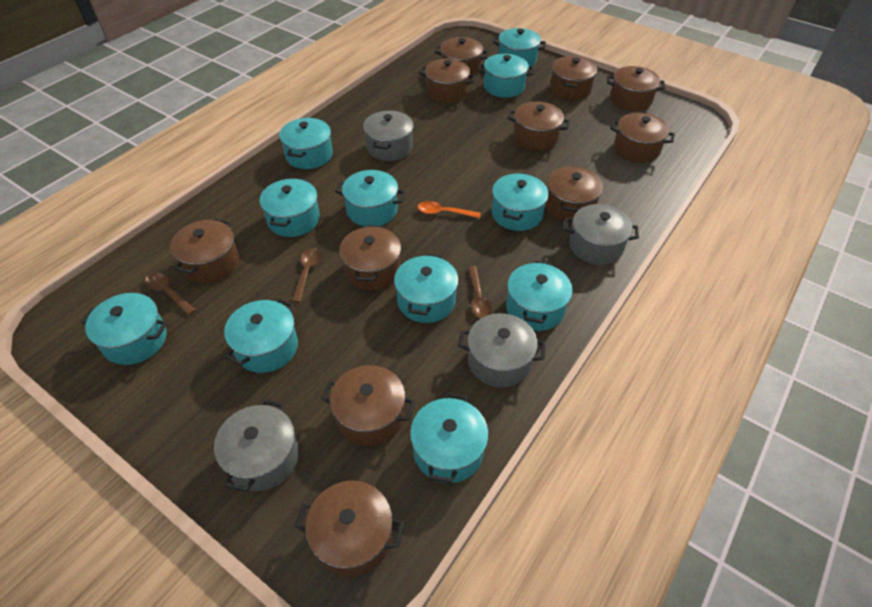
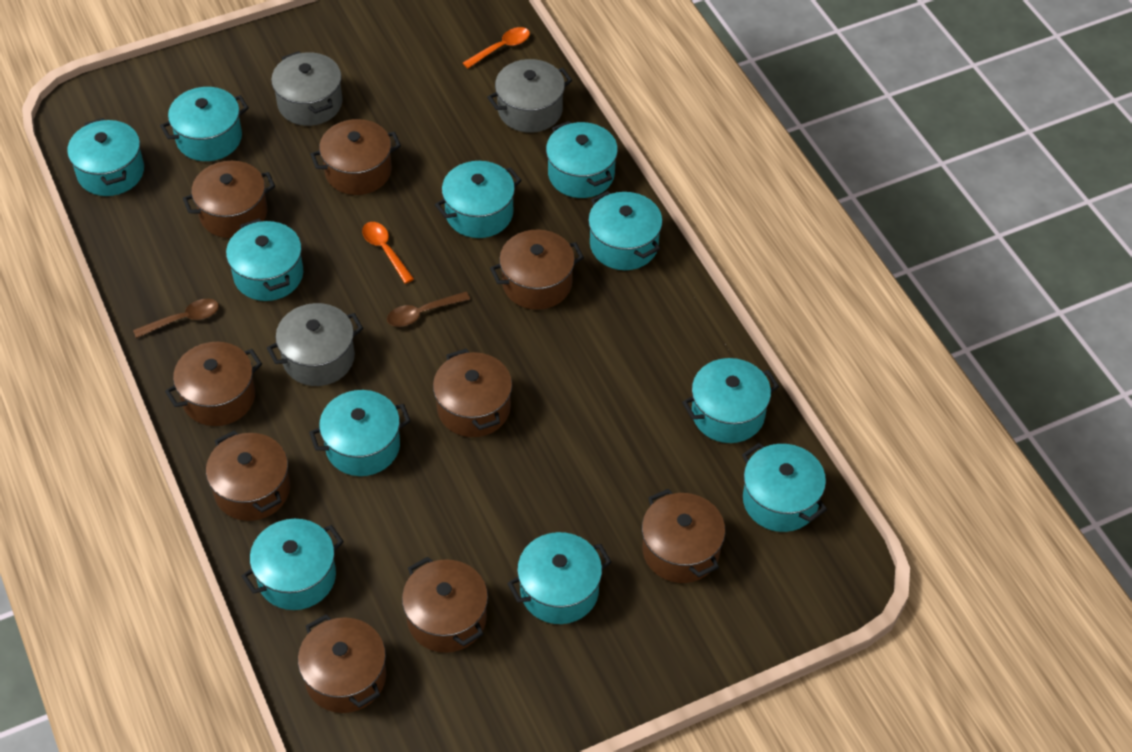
brown pot: 11 -> 9
brown spoon: 3 -> 2
grey pot: 4 -> 3
orange spoon: 1 -> 2

